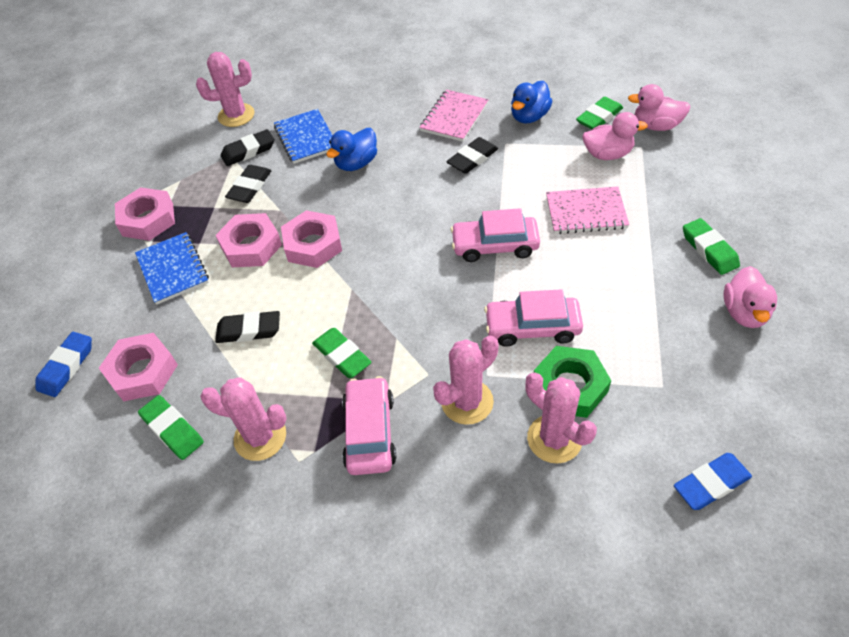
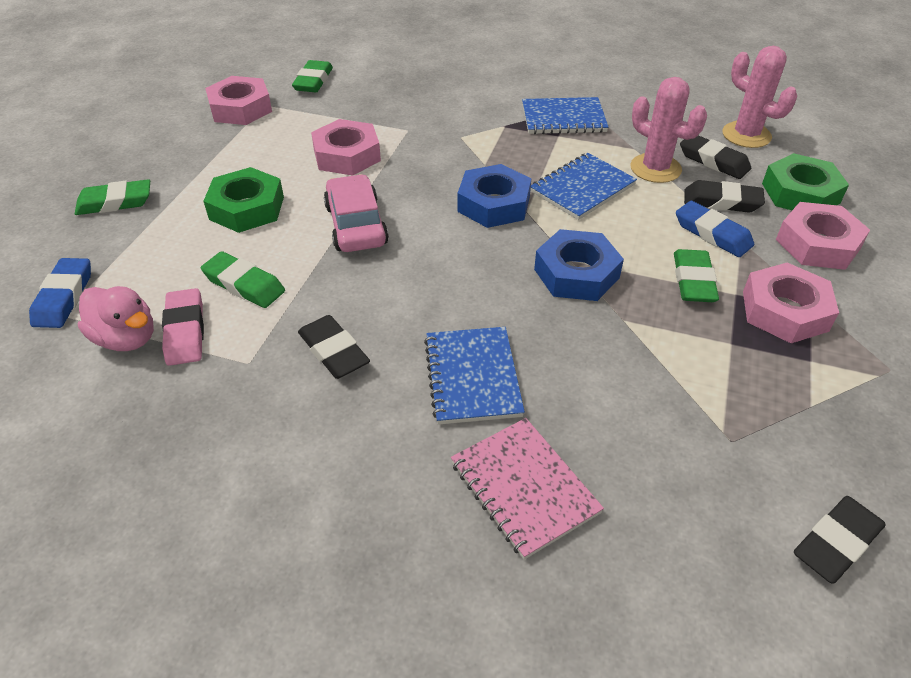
blue duck: 2 -> 0
blue notebook: 2 -> 3
blue nut: 0 -> 2
green nut: 1 -> 2
pink cactus: 4 -> 2
pink car: 3 -> 1
pink duck: 3 -> 1
pink eraser: 0 -> 1
pink notebook: 2 -> 1

